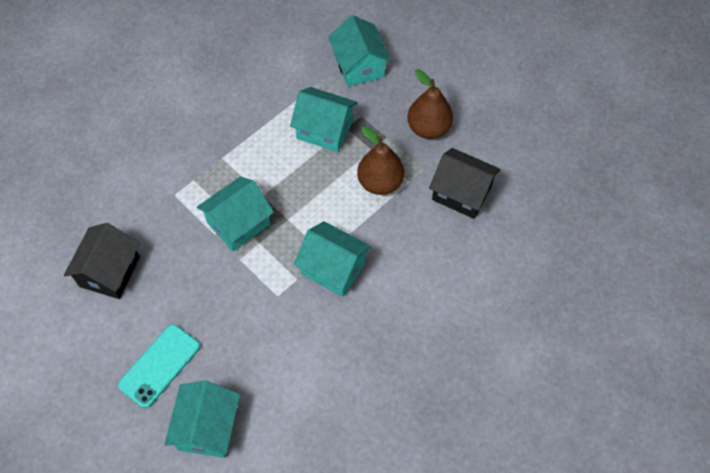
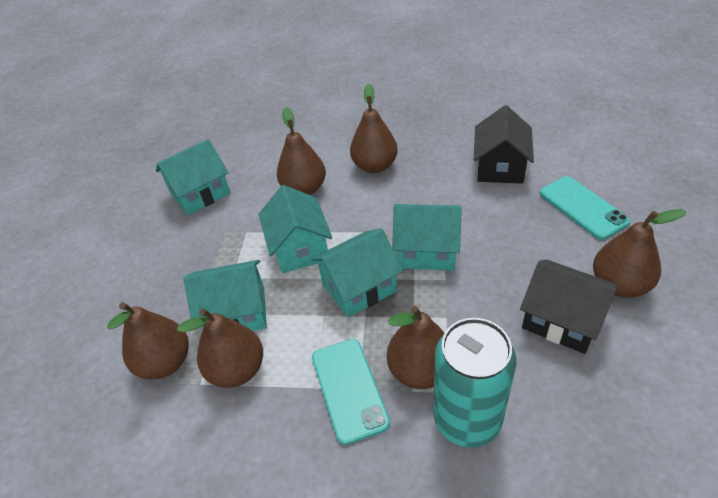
brown pear: 2 -> 6
turquoise can: 0 -> 1
turquoise phone: 1 -> 2

